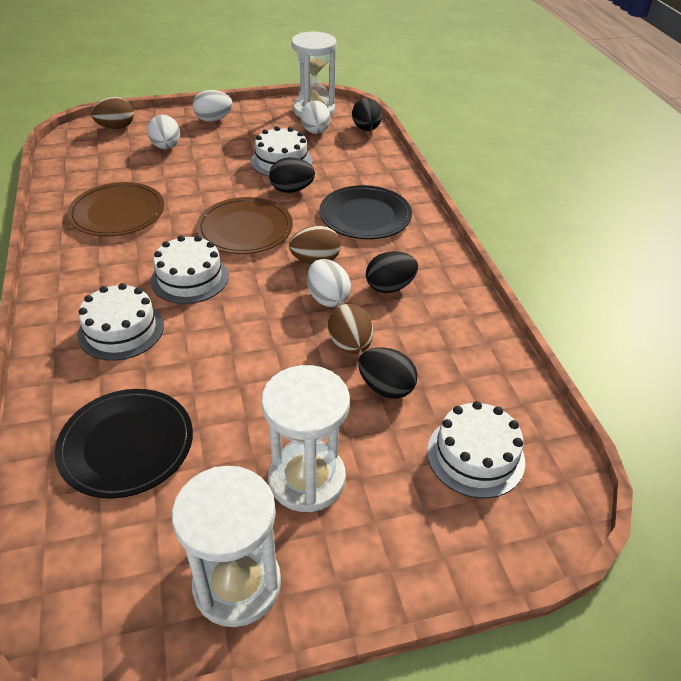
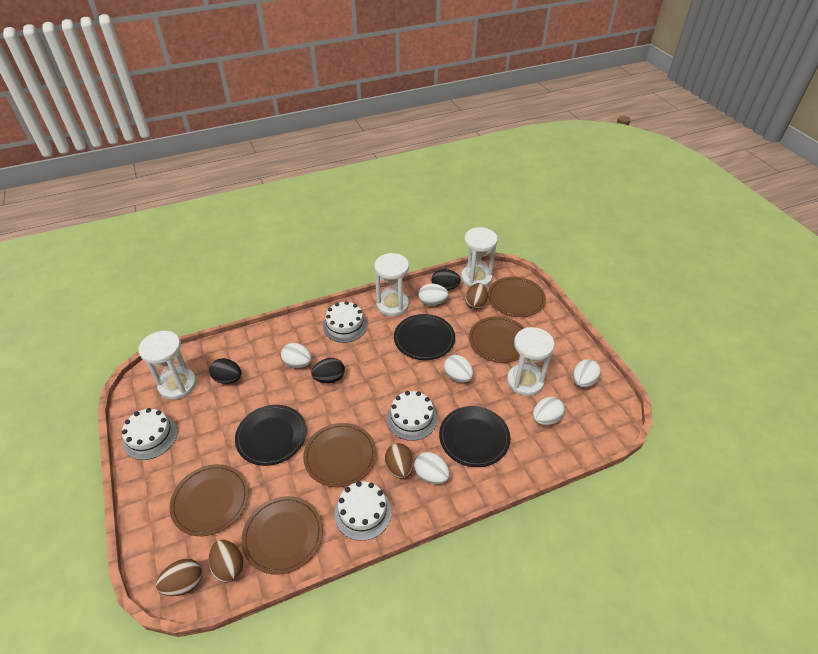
black egg: 4 -> 3
black plate: 2 -> 3
brown egg: 3 -> 4
brown plate: 2 -> 5
white egg: 4 -> 6
white hourglass: 3 -> 4

